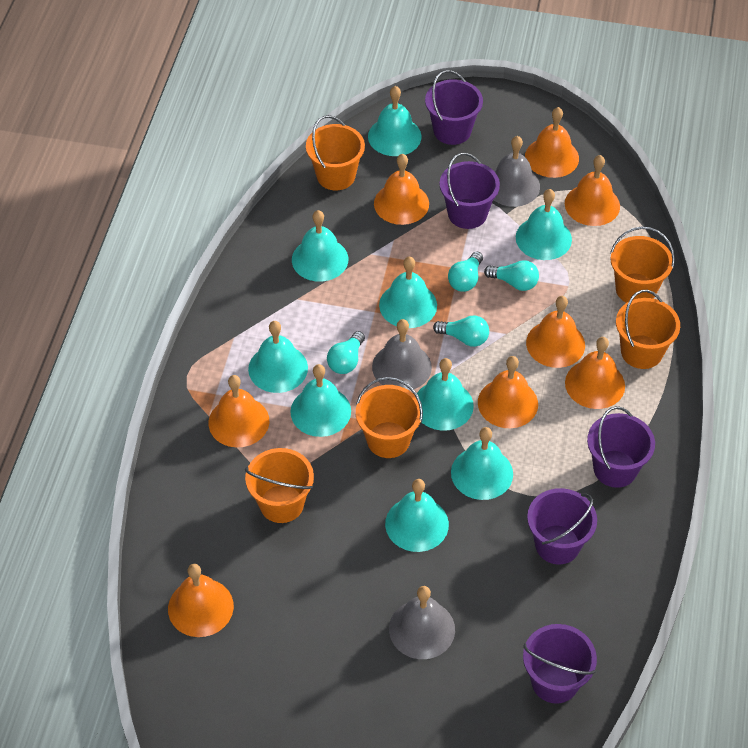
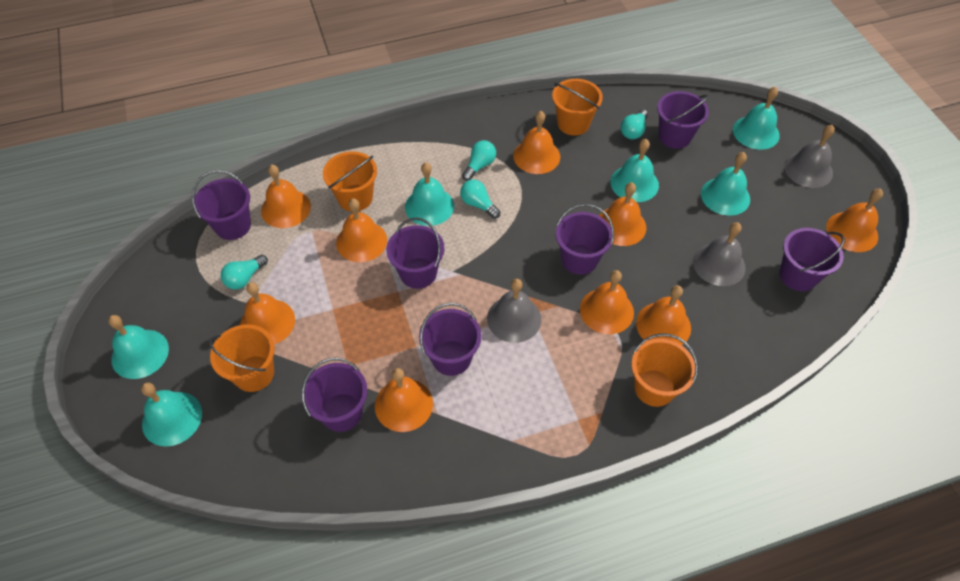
orange bell: 8 -> 9
orange bucket: 5 -> 4
purple bucket: 5 -> 7
turquoise bell: 9 -> 6

